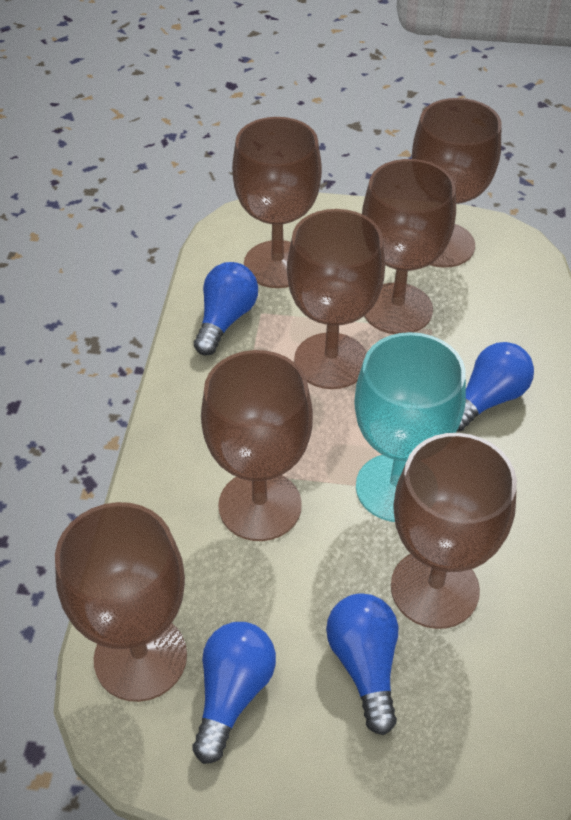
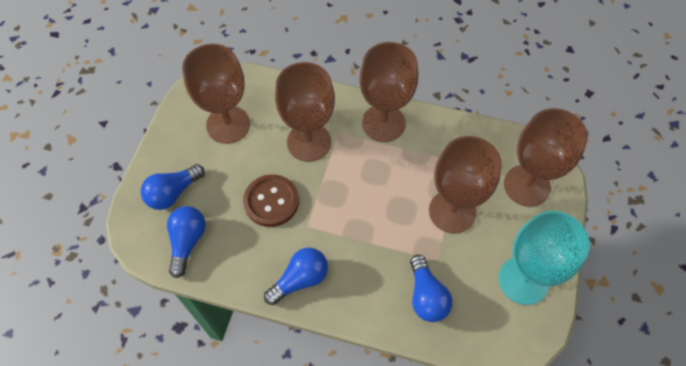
brown button: 0 -> 1
brown goblet: 7 -> 5

